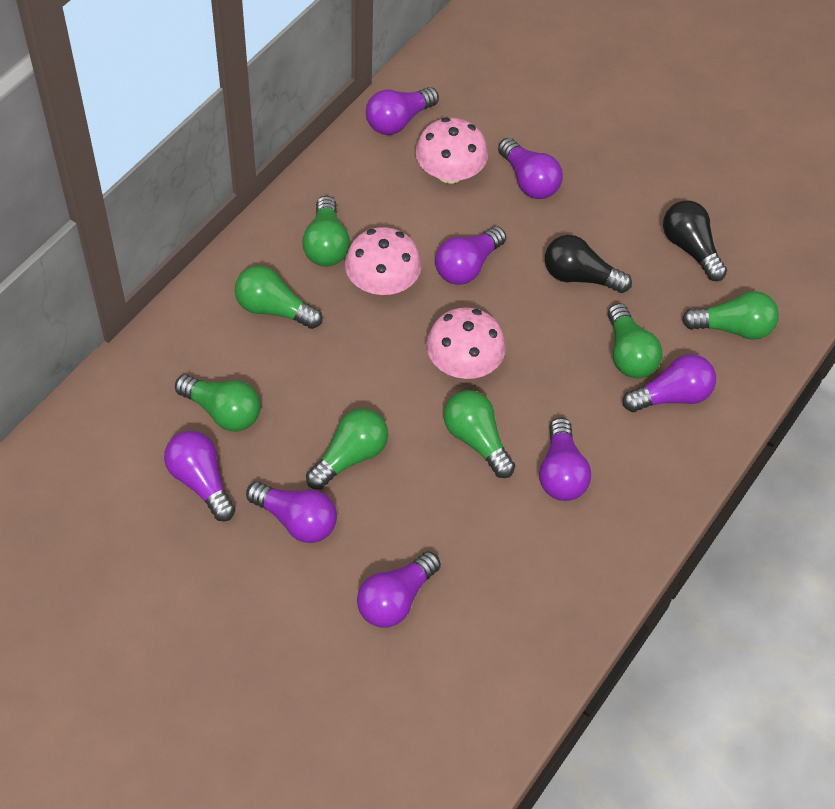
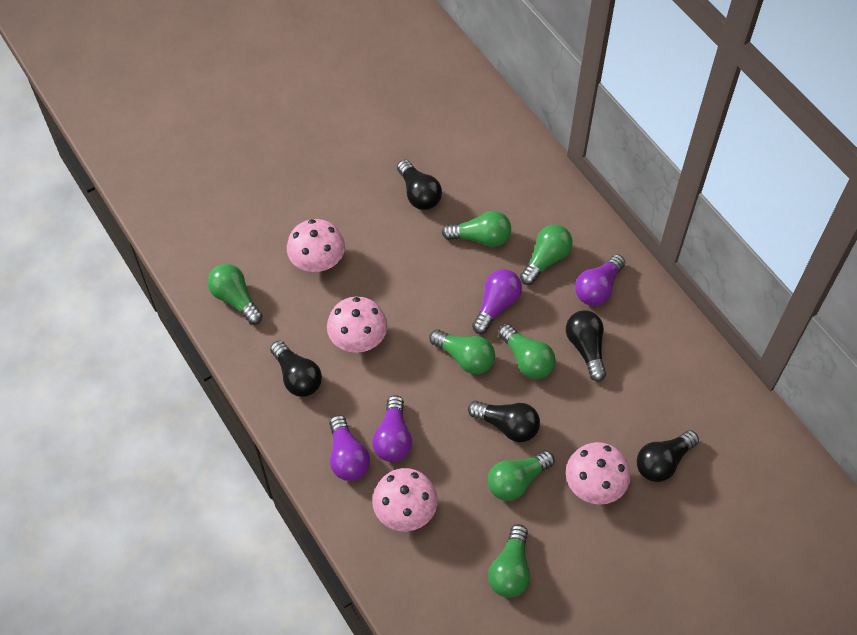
black light bulb: 2 -> 5
pink mushroom: 3 -> 4
purple light bulb: 8 -> 4

